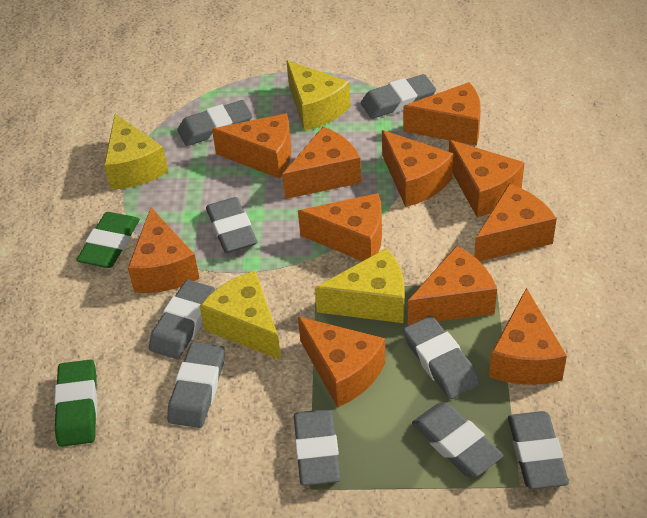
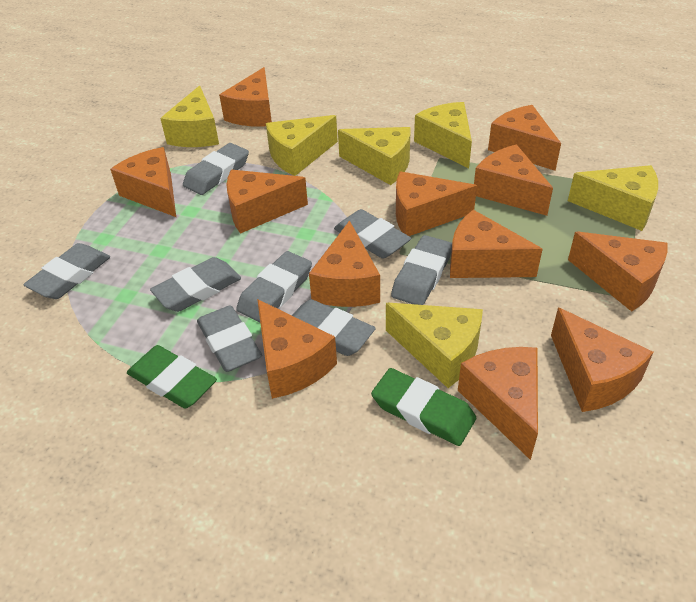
grey eraser: 9 -> 8
orange cheese: 11 -> 12
yellow cheese: 4 -> 6

